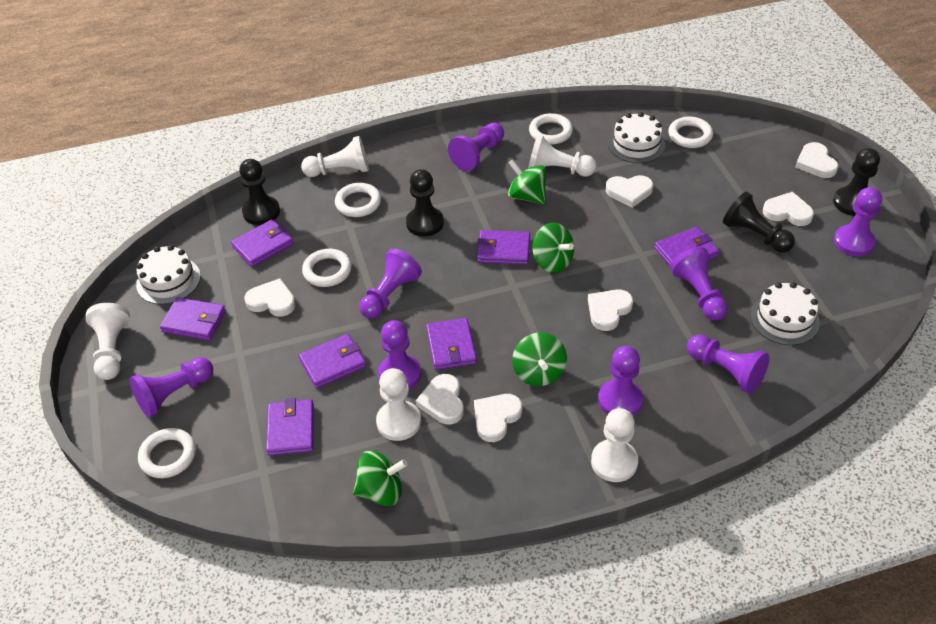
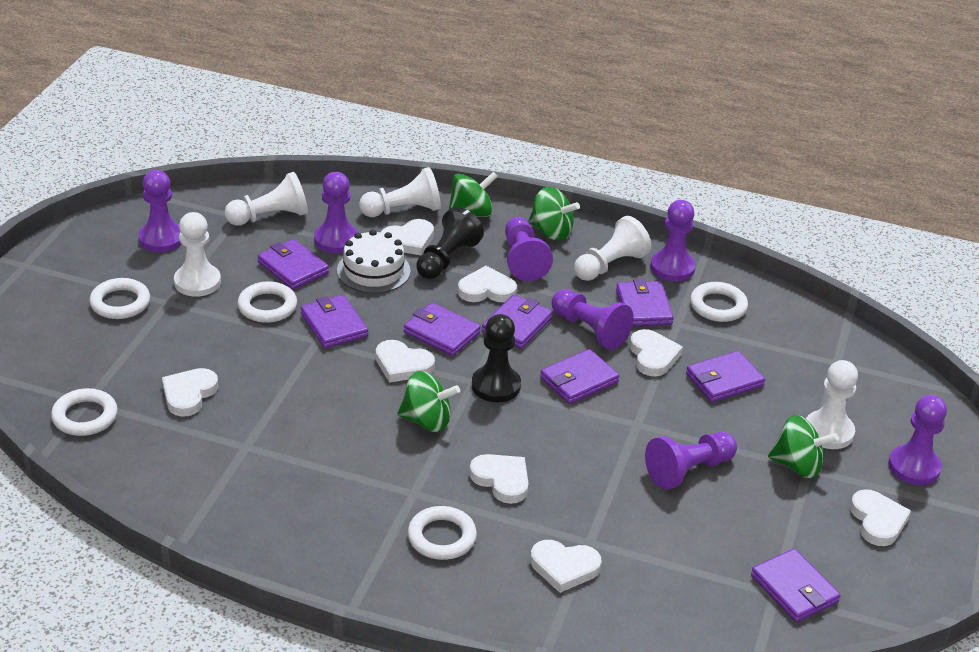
black pawn: 4 -> 2
purple pawn: 8 -> 7
purple wallet: 7 -> 8
white cake: 3 -> 1
white heart: 7 -> 8

